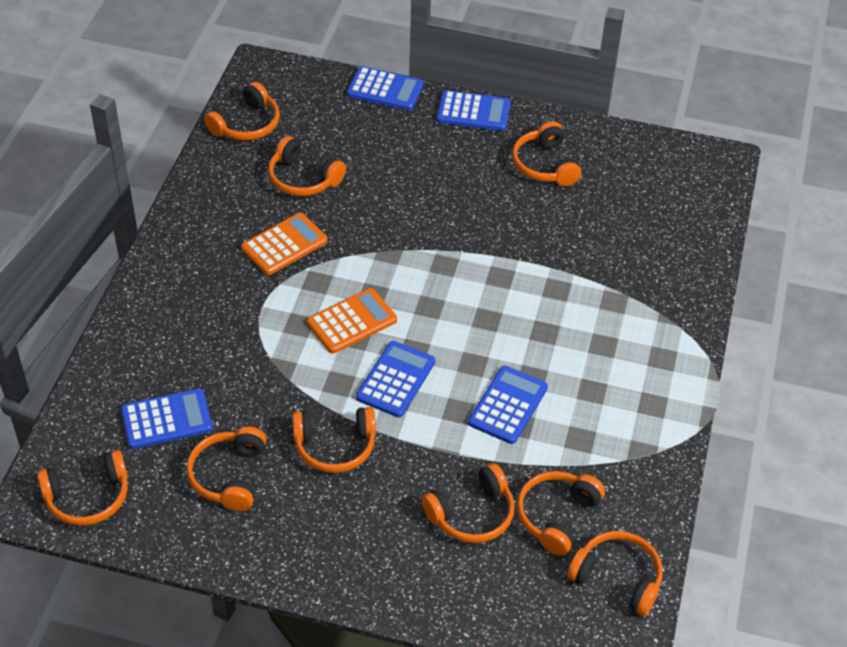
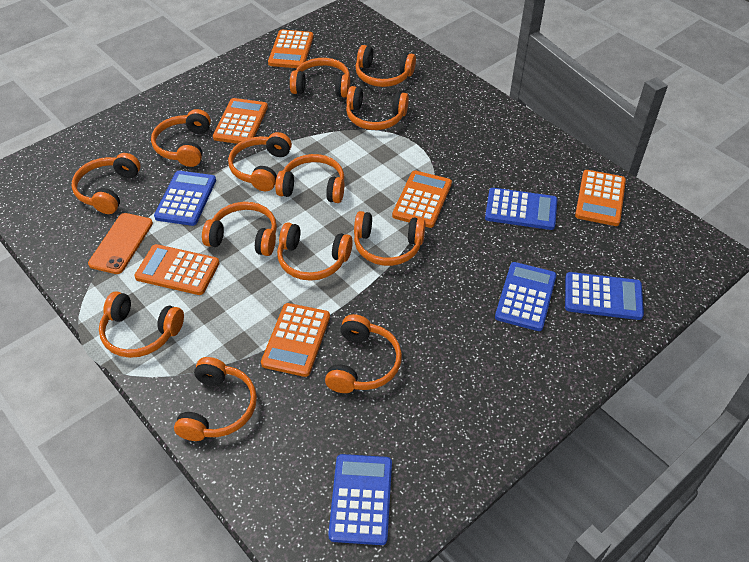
orange calculator: 2 -> 6
orange headphones: 9 -> 13
orange phone: 0 -> 1

